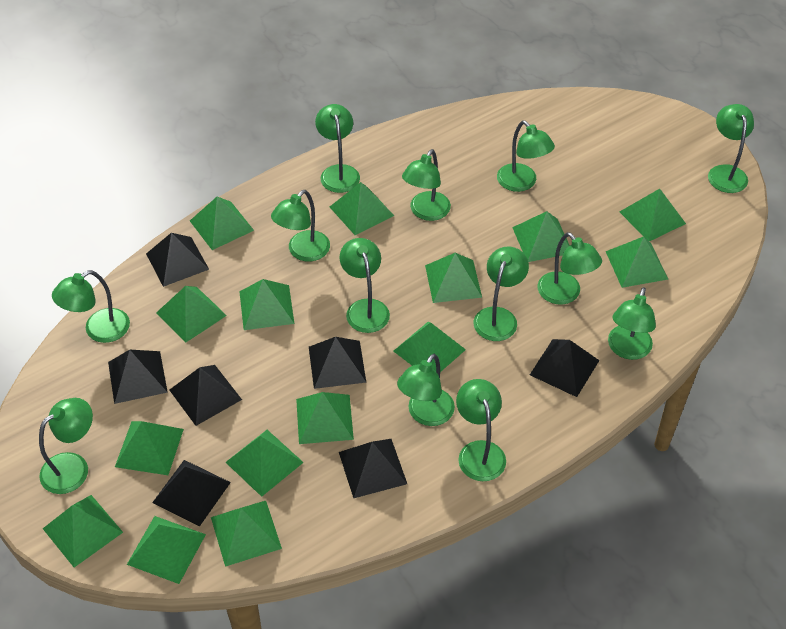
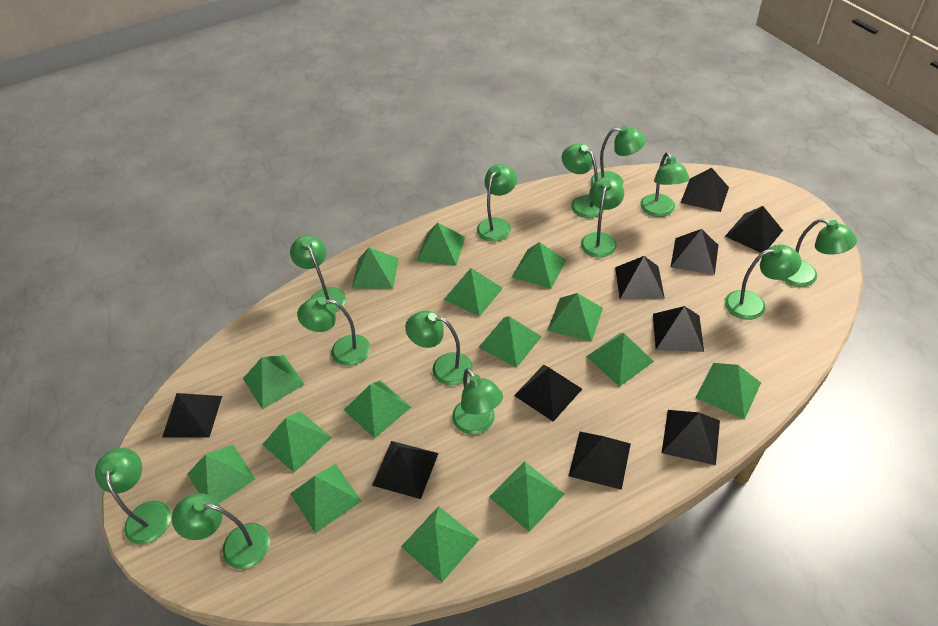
black pyramid: 7 -> 10

